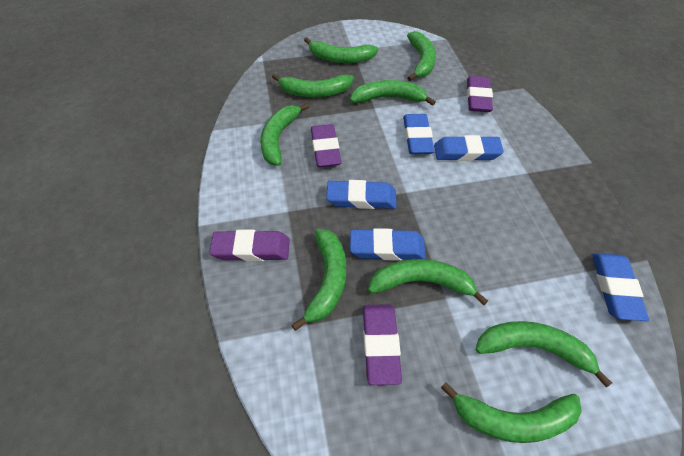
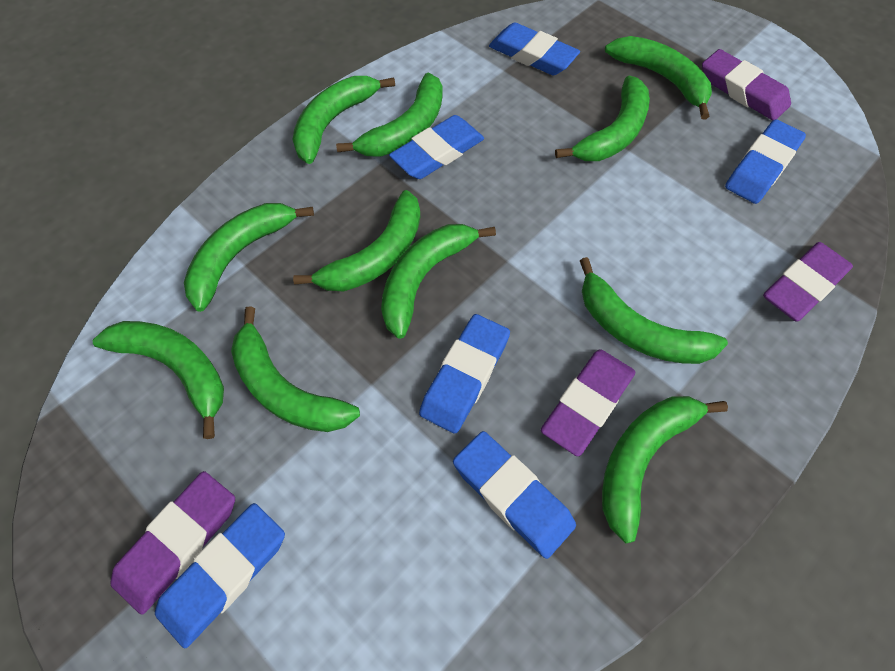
blue eraser: 5 -> 6
green banana: 9 -> 11

